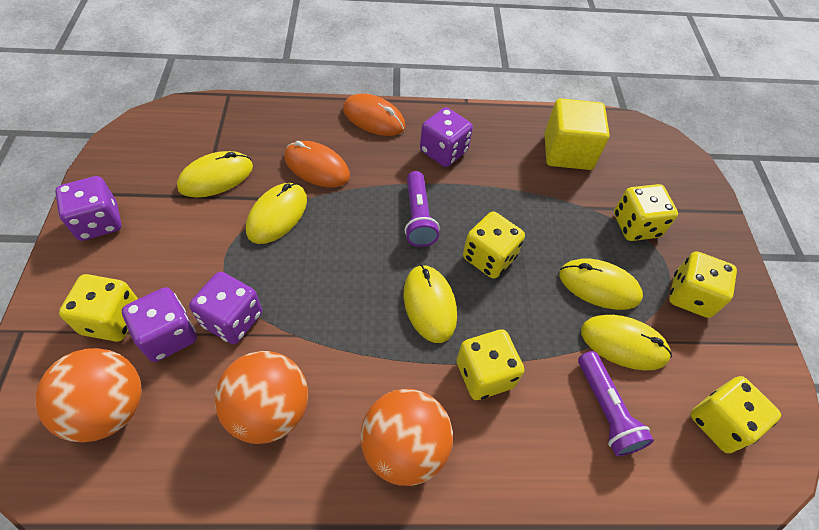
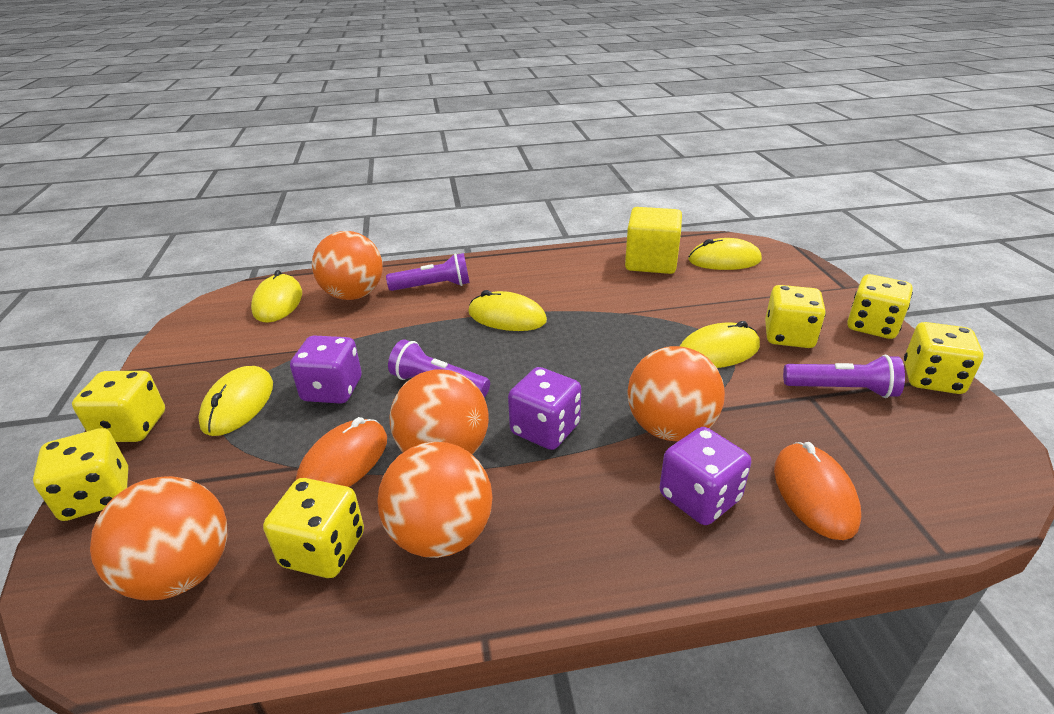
orange ball: 3 -> 5
purple dice: 4 -> 3
purple flashlight: 2 -> 3

